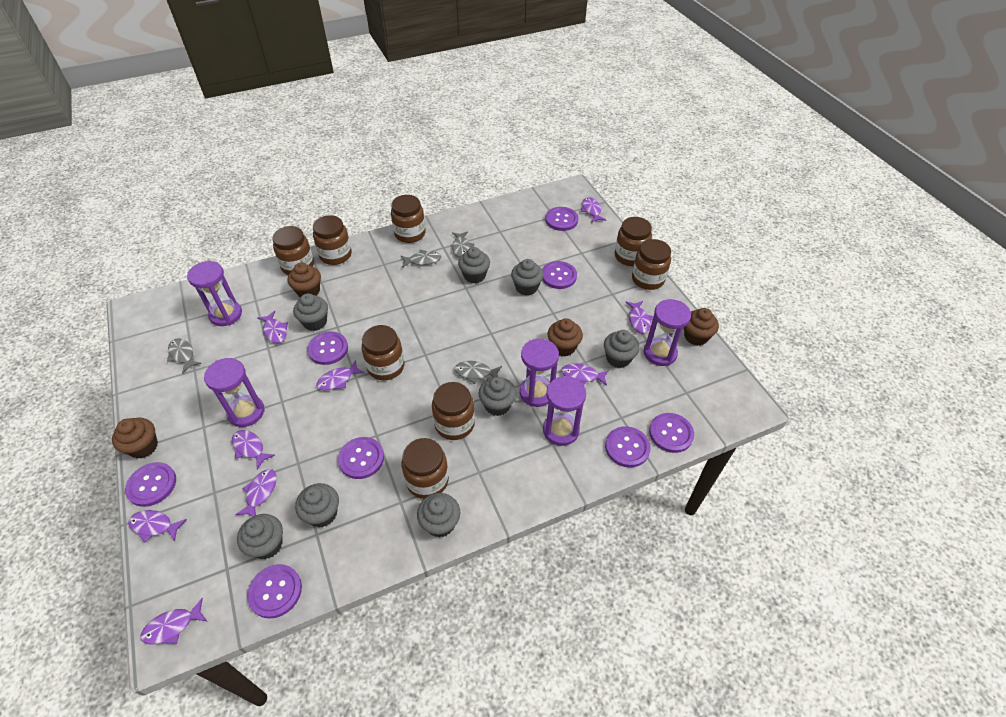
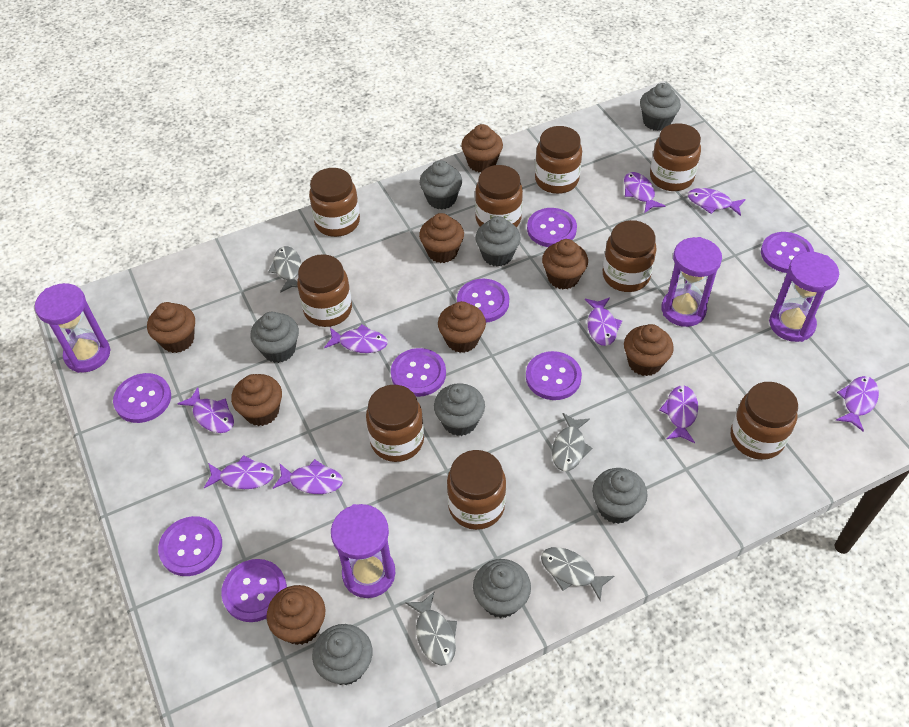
brown cupcake: 4 -> 8
brown jar: 8 -> 9
purple hourglass: 5 -> 4

